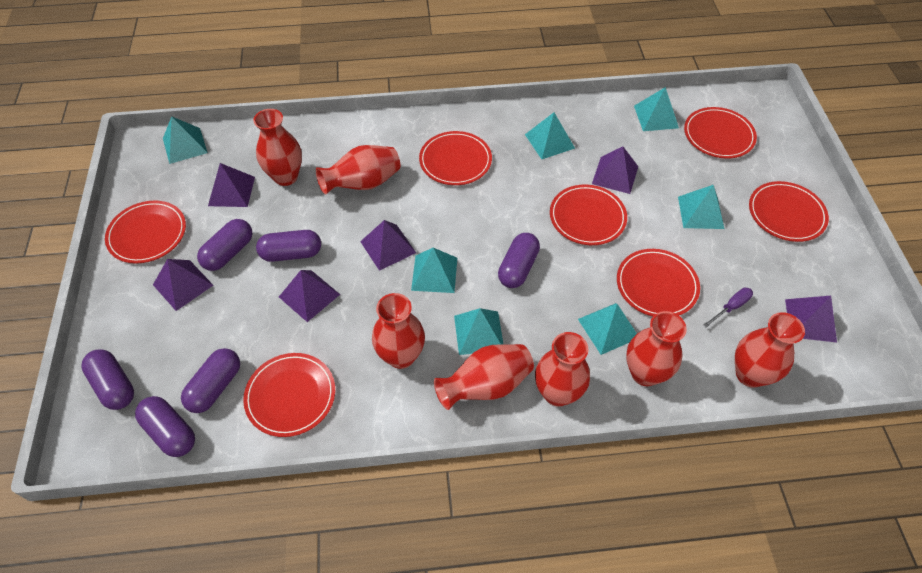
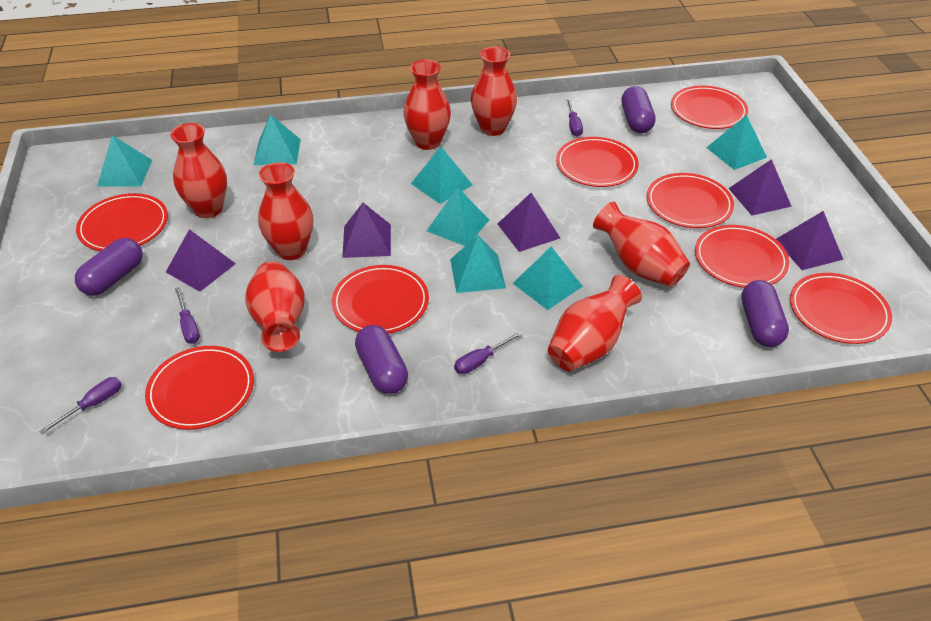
purple capsule: 6 -> 4
purple pyramid: 6 -> 5
purple screwdriver: 1 -> 4
red plate: 7 -> 8

